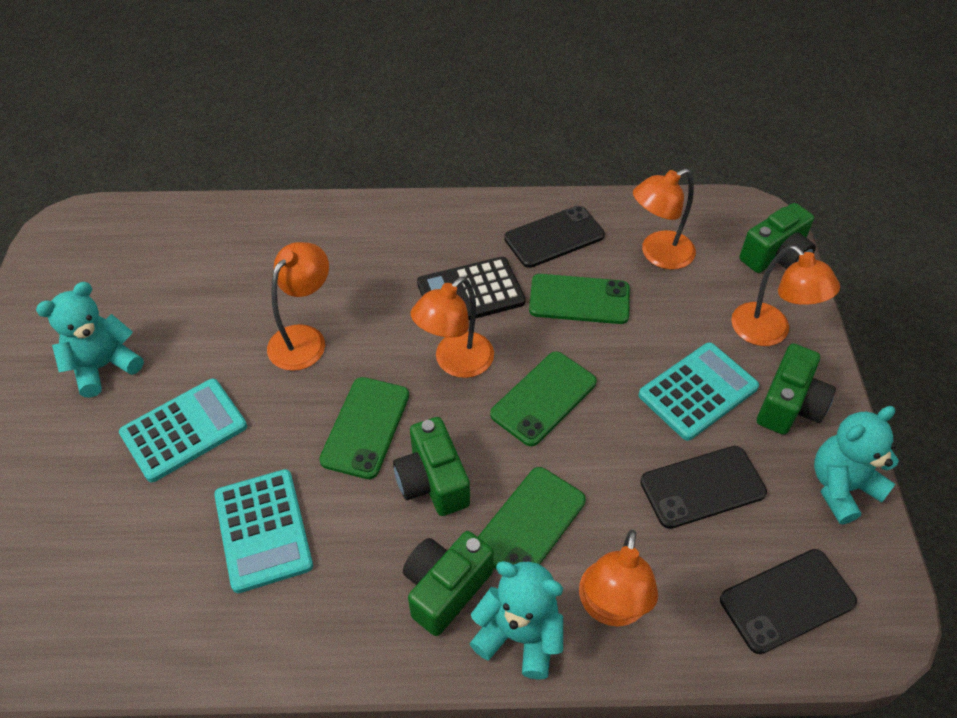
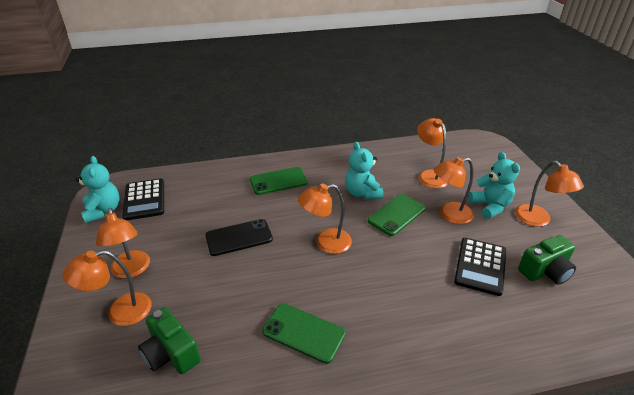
black calculator: 1 -> 2
black phone: 3 -> 1
green camera: 4 -> 2
green phone: 4 -> 3
orange lamp: 5 -> 6
turquoise calculator: 3 -> 0

